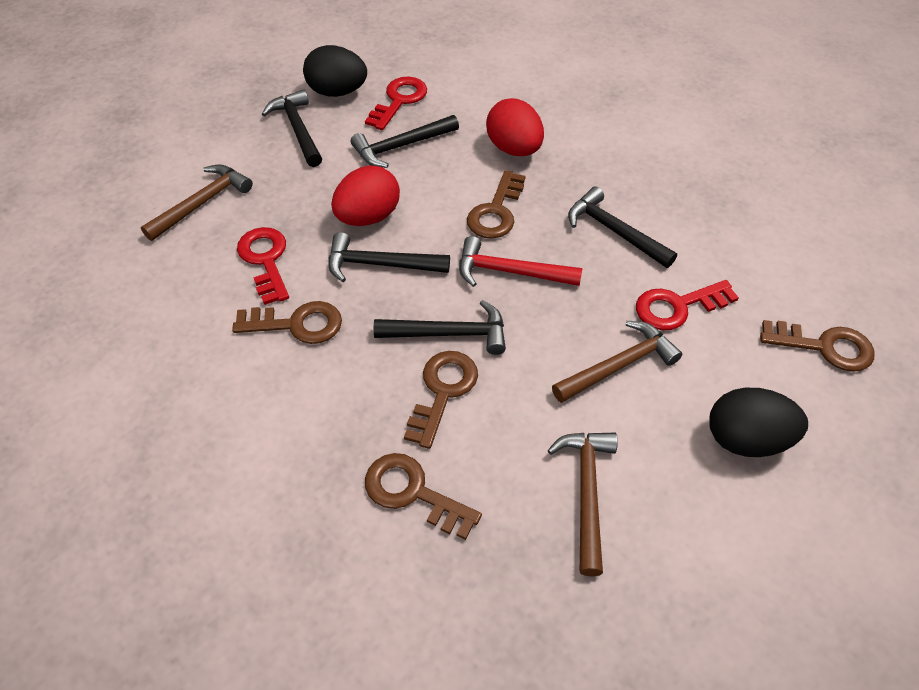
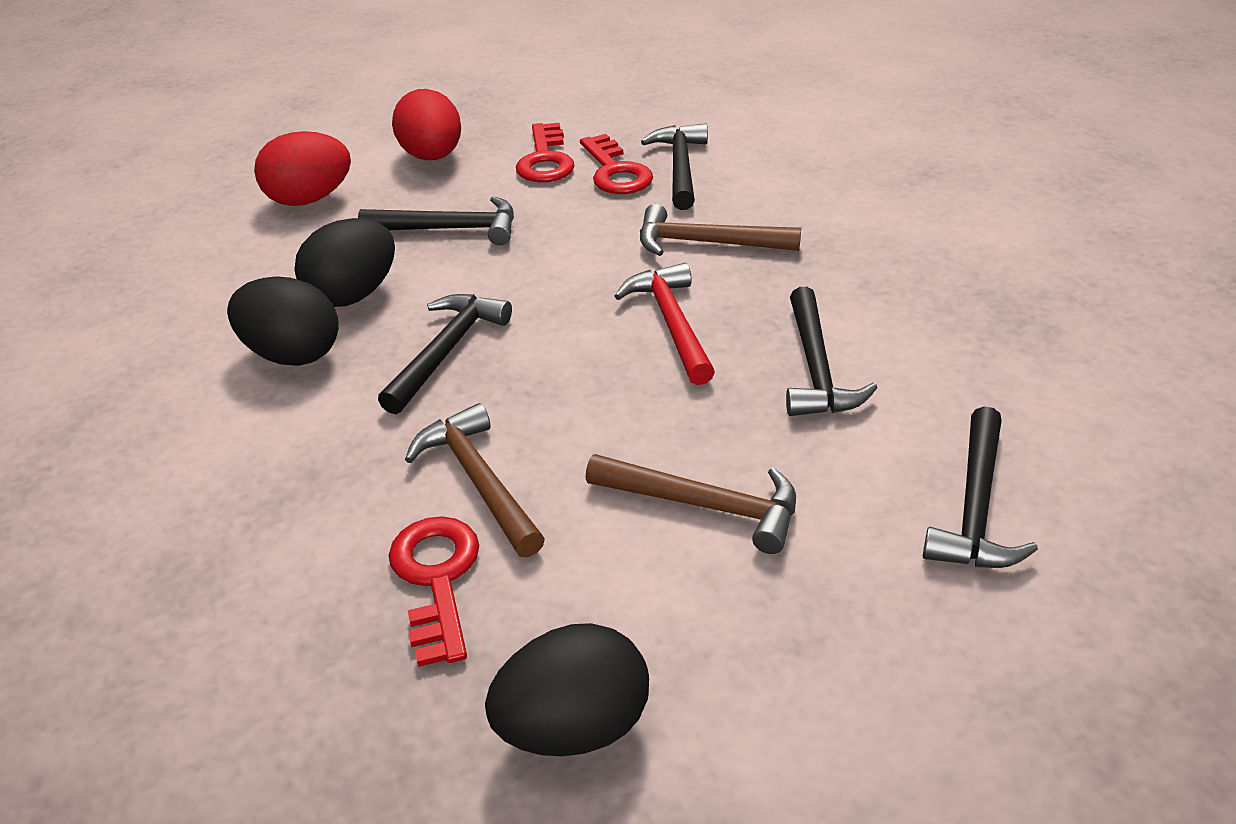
black egg: 2 -> 3
brown key: 5 -> 0

